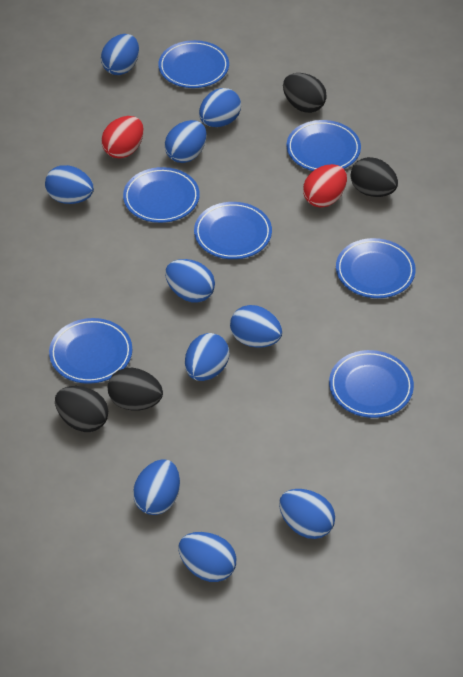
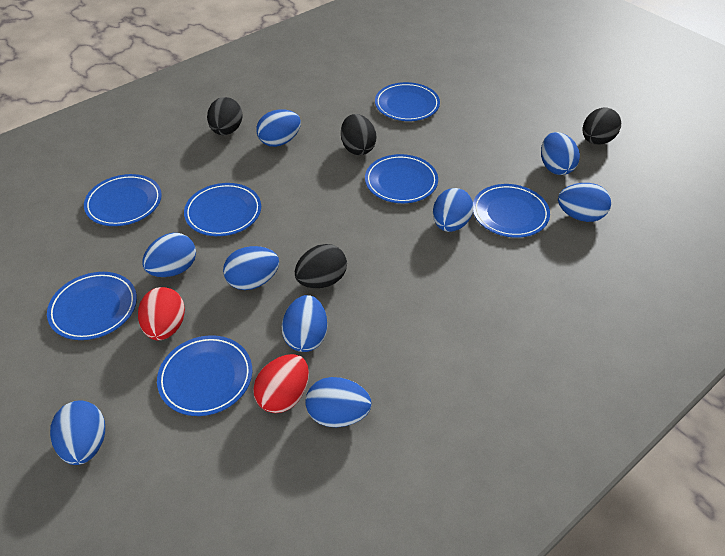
blue egg: 10 -> 9

